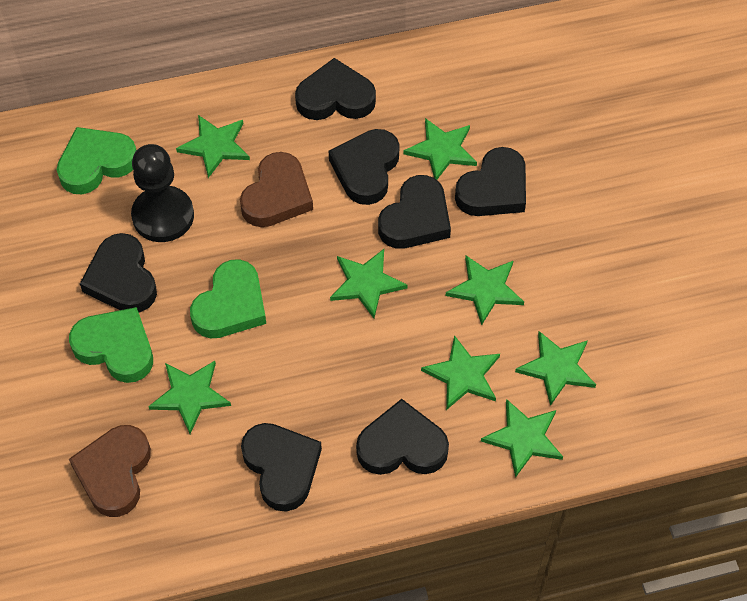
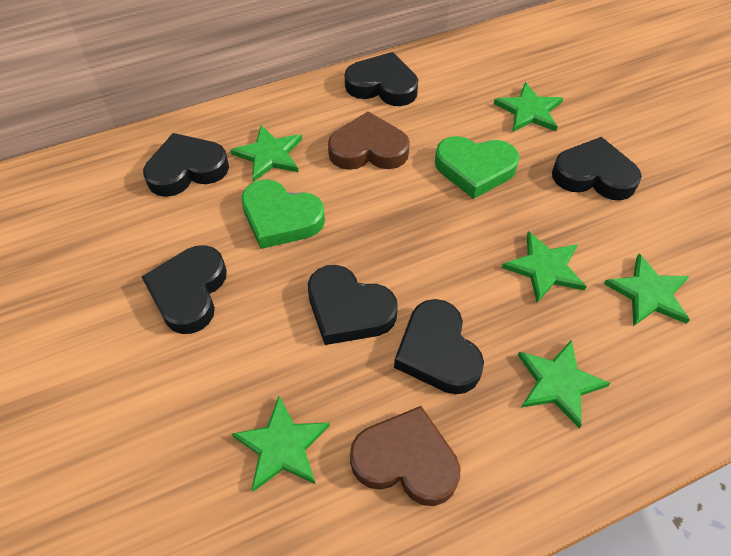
black heart: 7 -> 6
black pawn: 1 -> 0
green heart: 3 -> 2
green star: 8 -> 6

